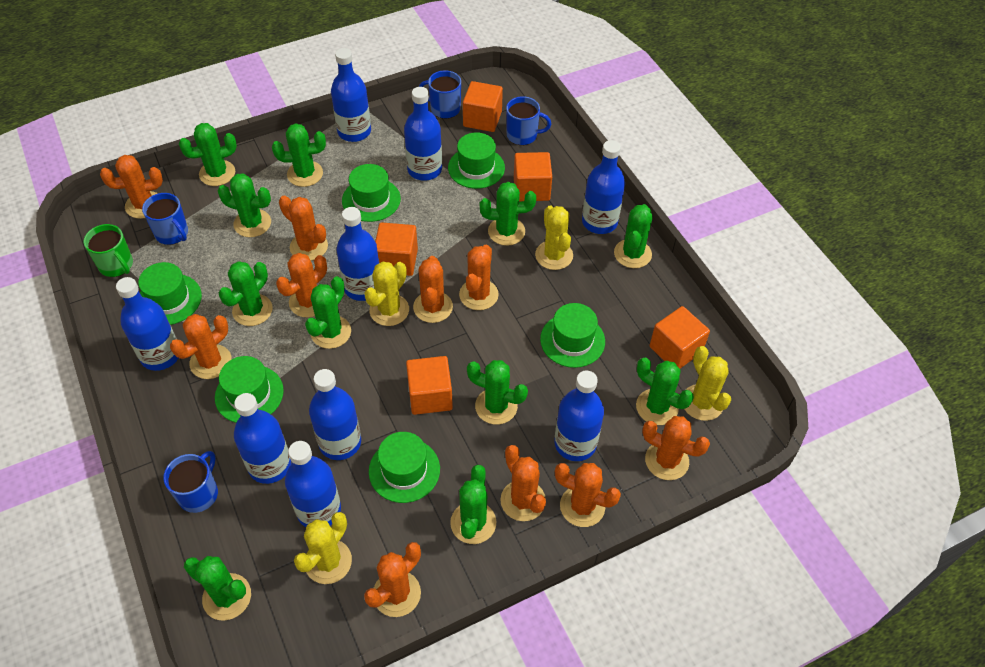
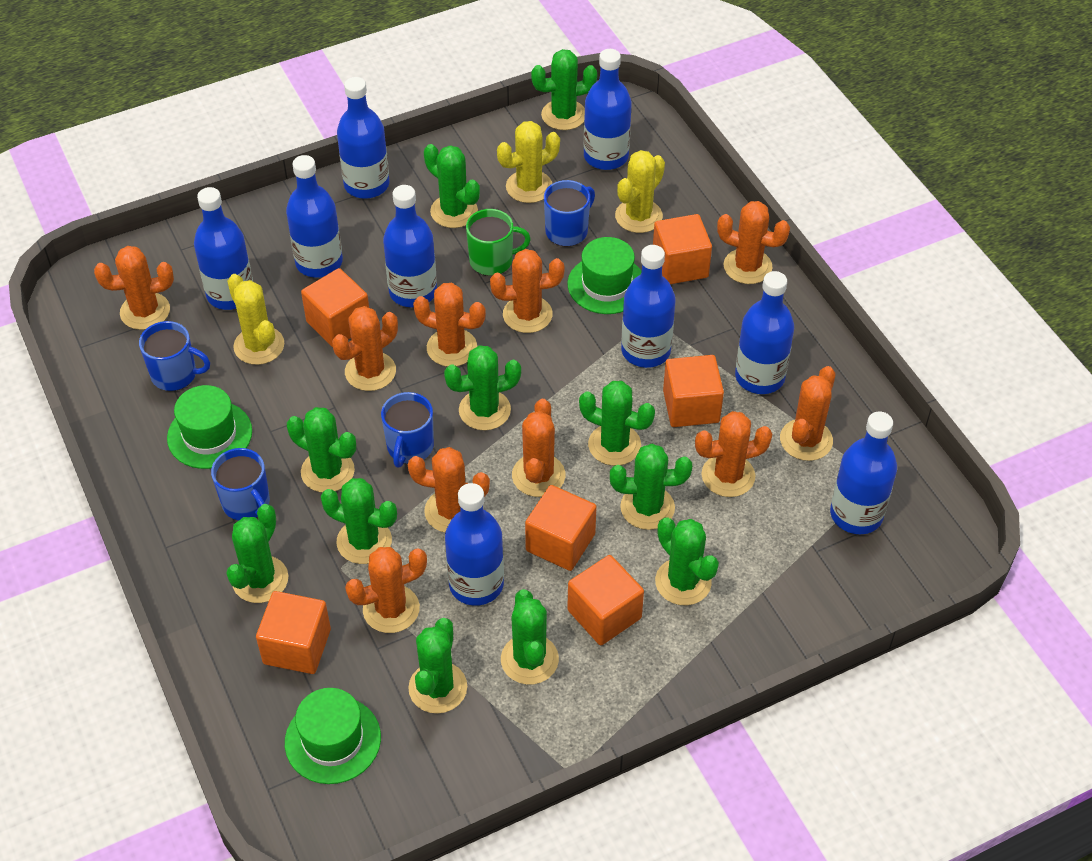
green hat: 6 -> 3
orange cube: 5 -> 6
yellow cactus: 4 -> 3

